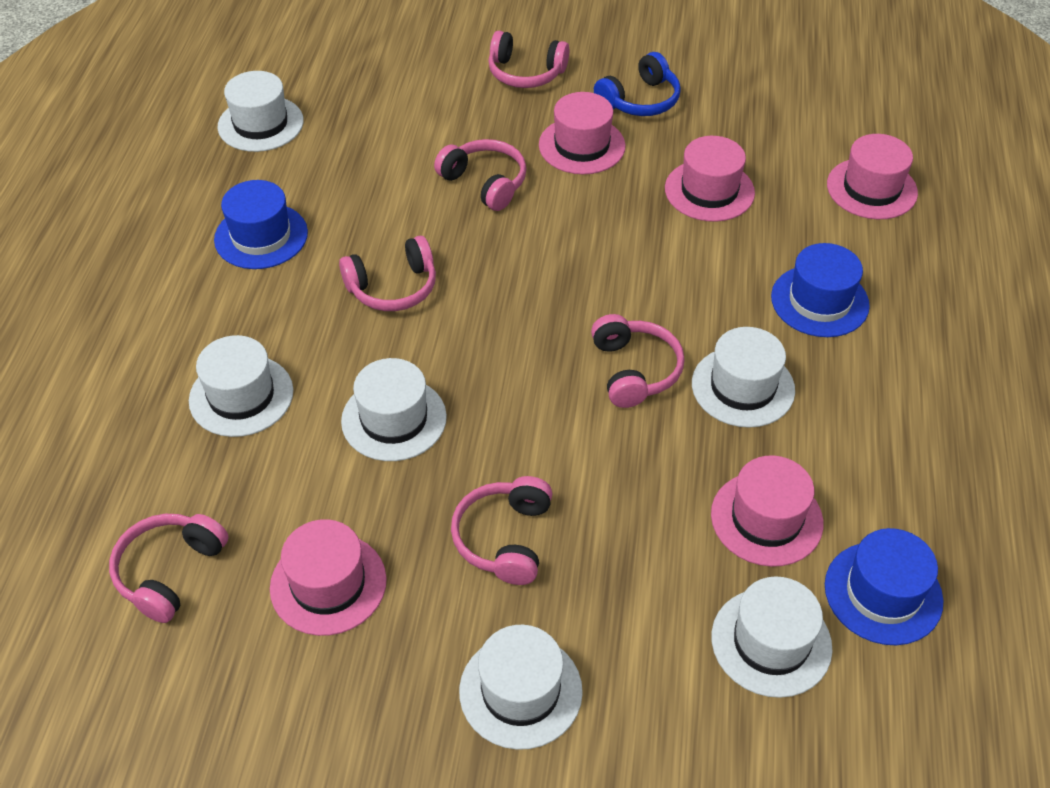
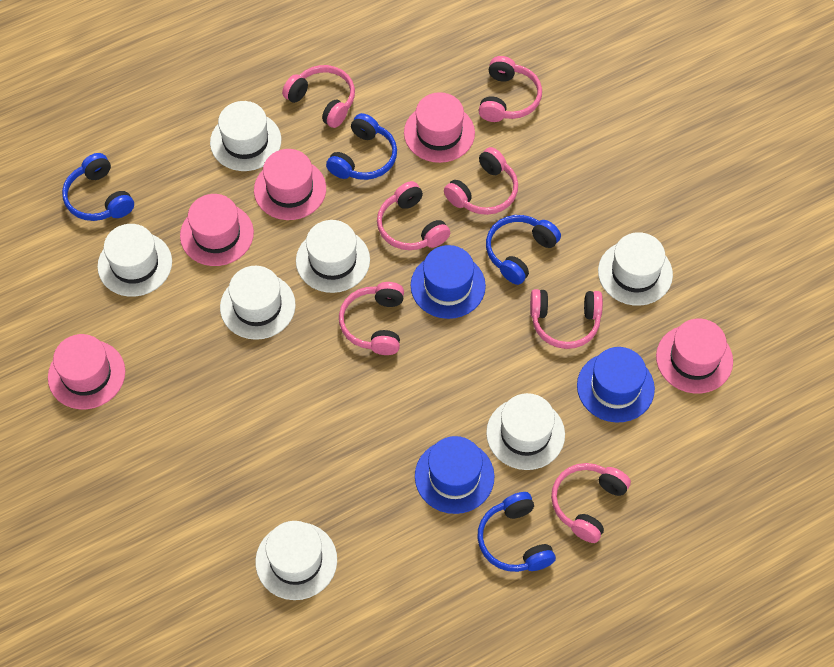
blue headphones: 1 -> 4
pink headphones: 6 -> 7
white hat: 6 -> 7

